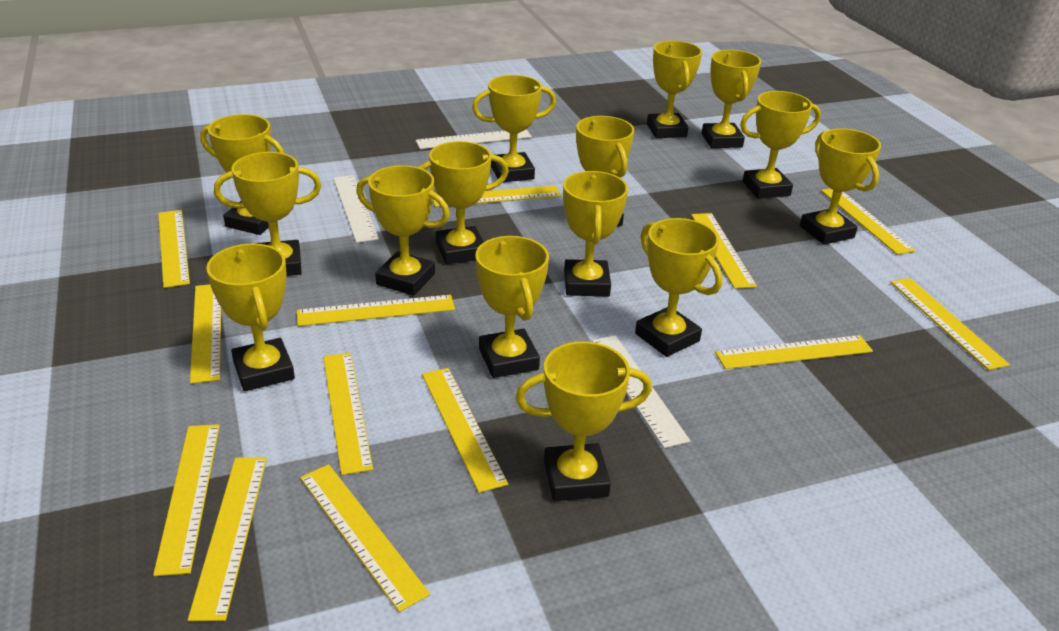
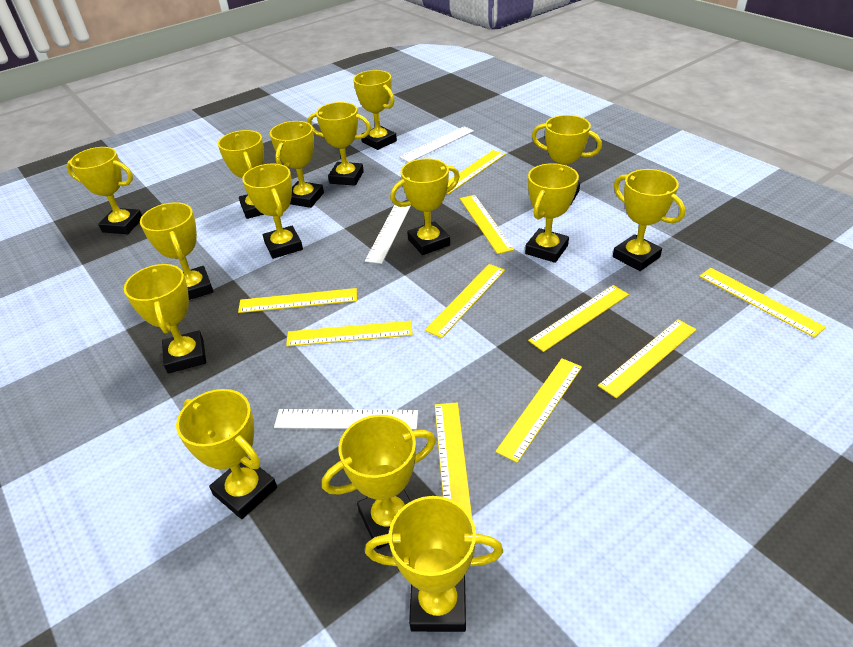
yellow ruler: 13 -> 10

